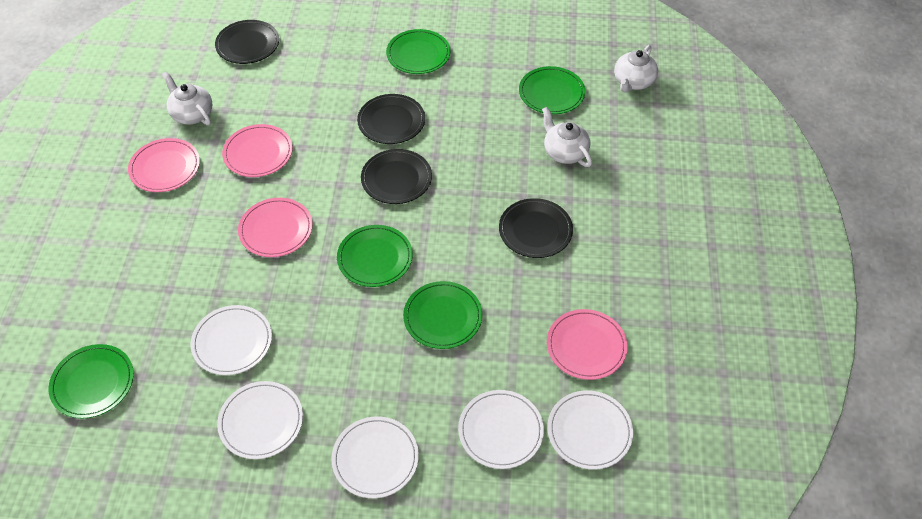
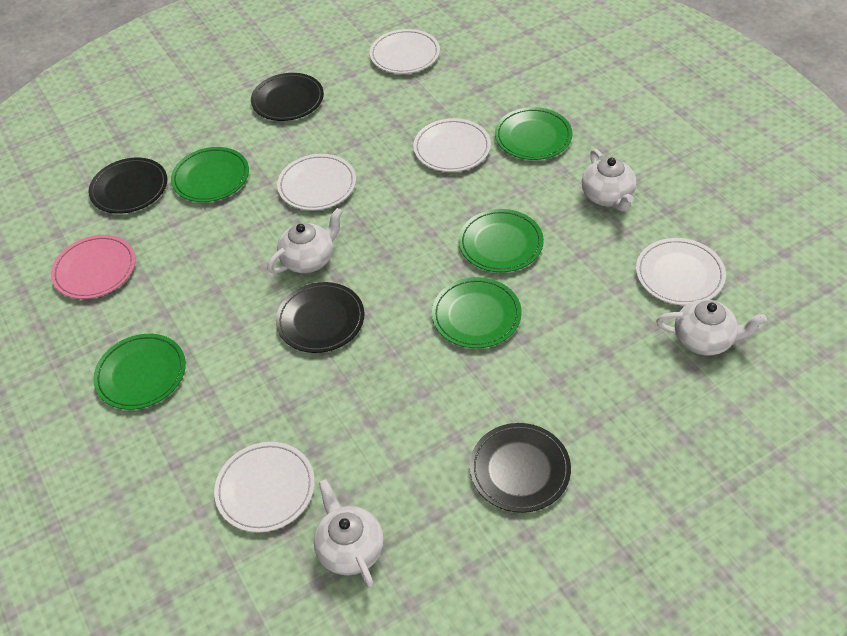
pink plate: 4 -> 1
white teapot: 3 -> 4

